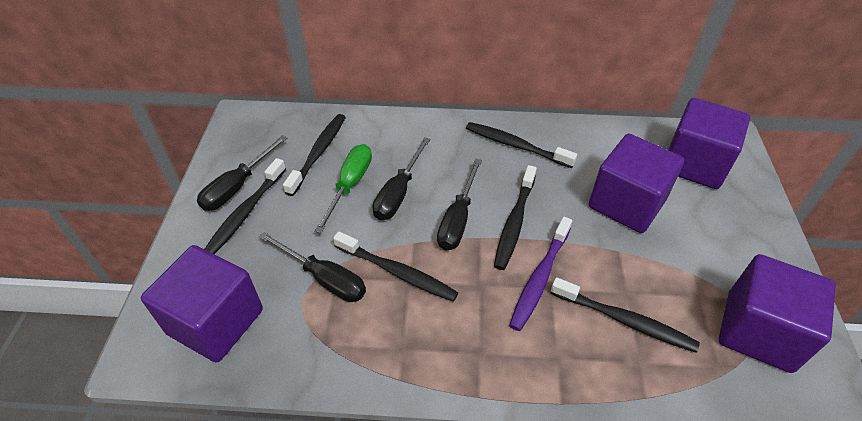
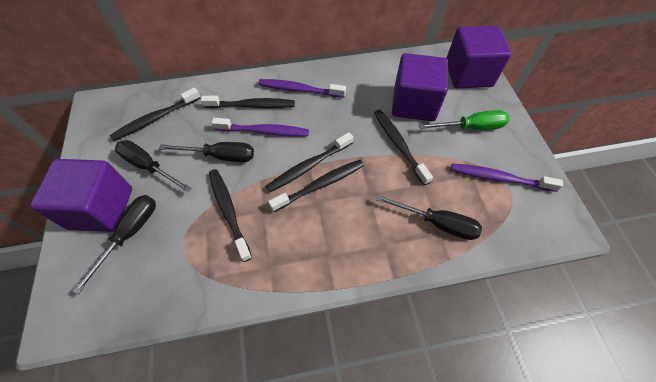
purple cube: 4 -> 3
purple toothbrush: 1 -> 3

